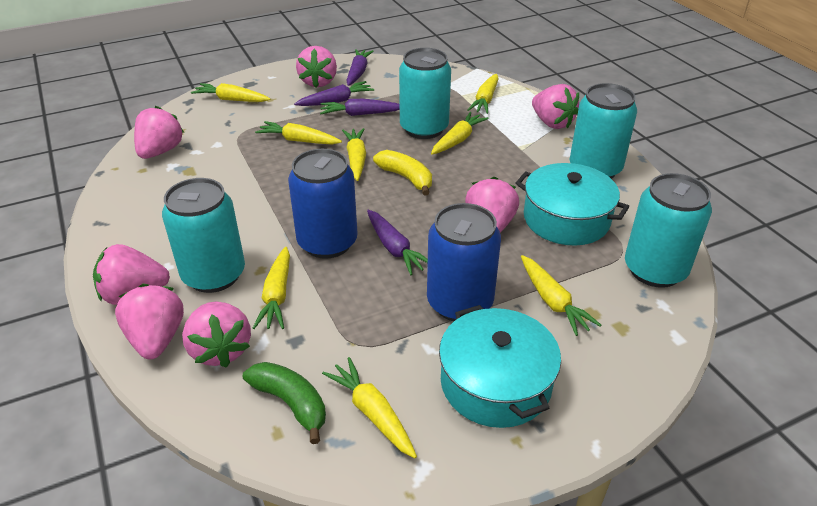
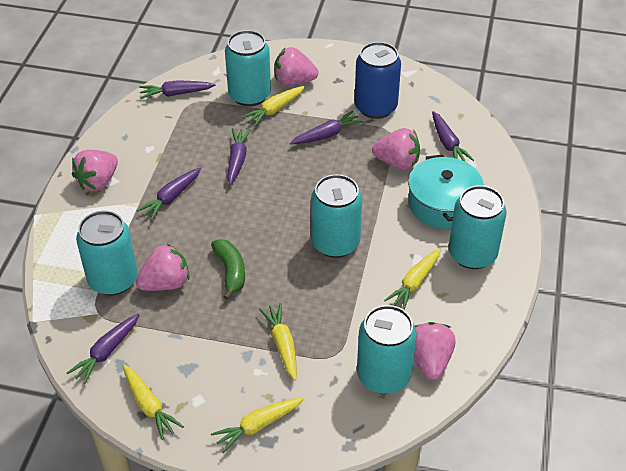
blue can: 2 -> 1
pink strawberry: 7 -> 5
purple carrot: 4 -> 6
turquoise can: 4 -> 5
turquoise pot: 2 -> 1
yellow banana: 1 -> 0
yellow carrot: 8 -> 5

